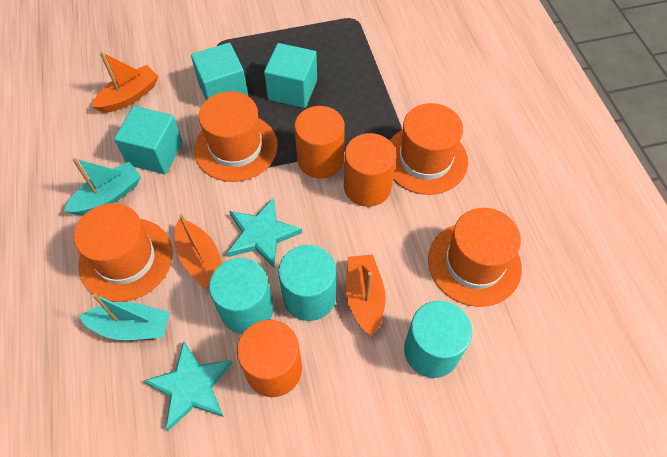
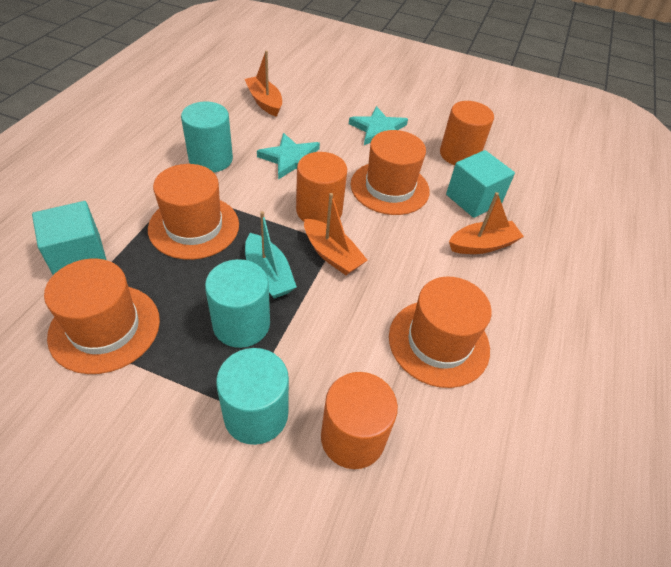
turquoise boat: 2 -> 1
turquoise cube: 3 -> 2

